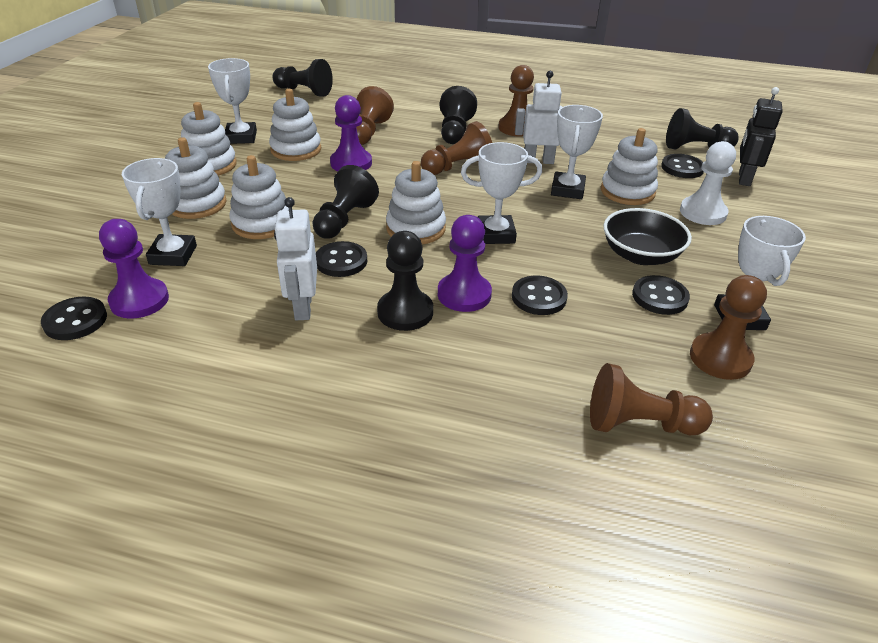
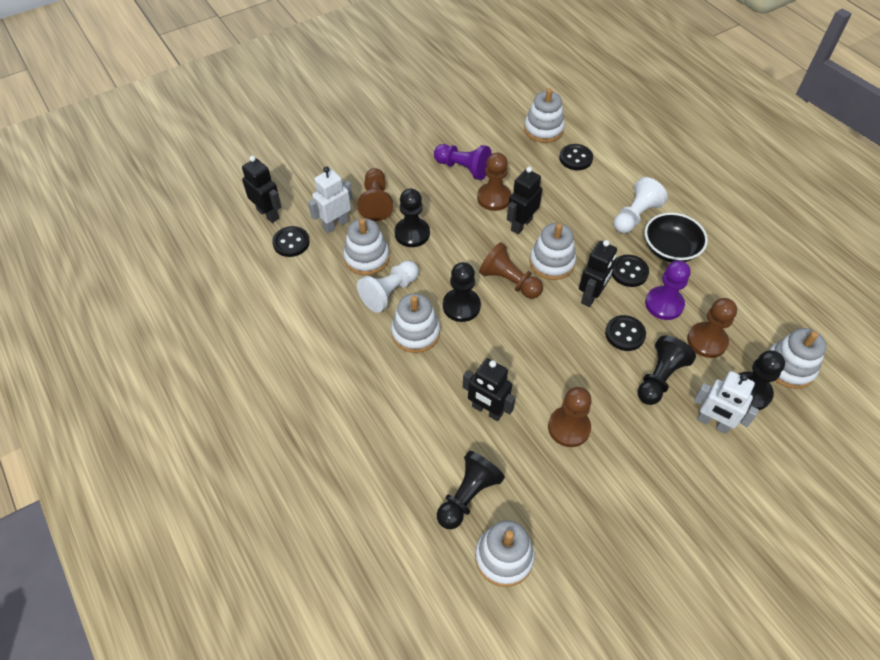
black button: 5 -> 4
black robot: 1 -> 4
purple pawn: 3 -> 2
white pawn: 1 -> 2
white trophy: 5 -> 0

